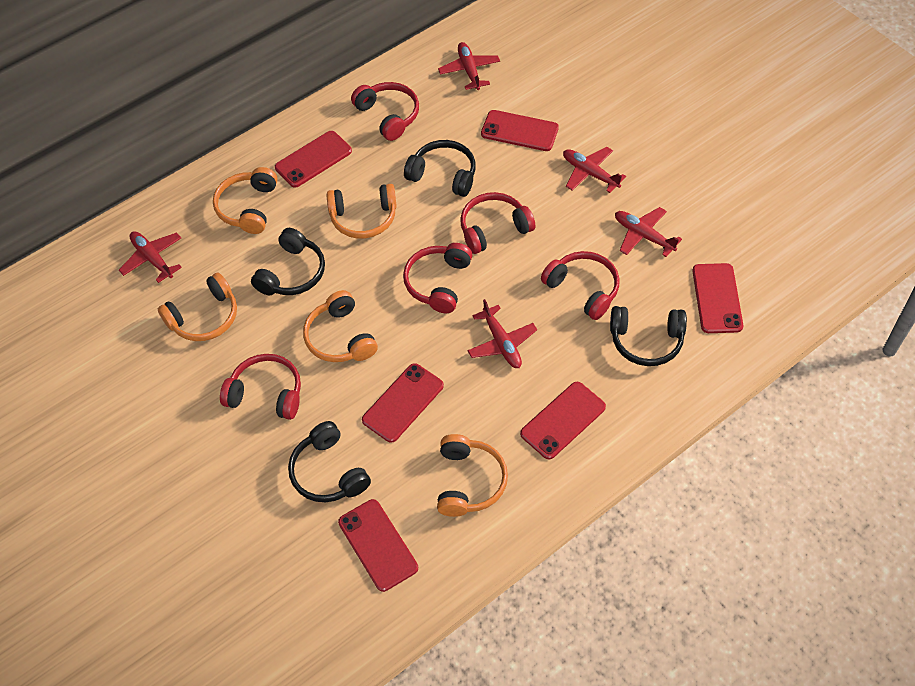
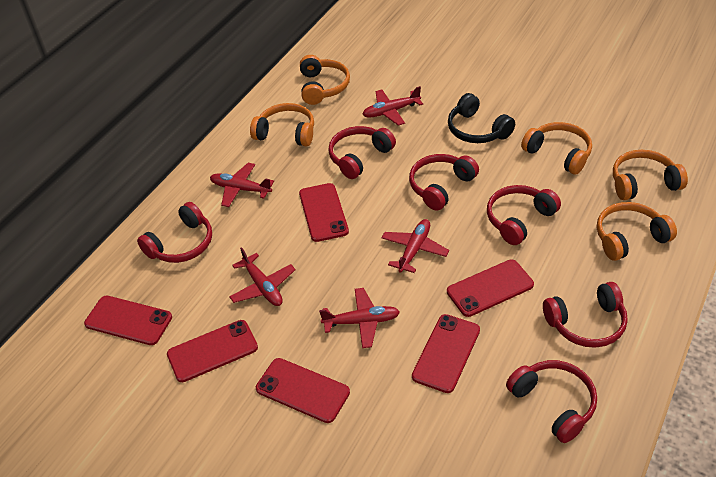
black headphones: 4 -> 1
red headphones: 5 -> 6

